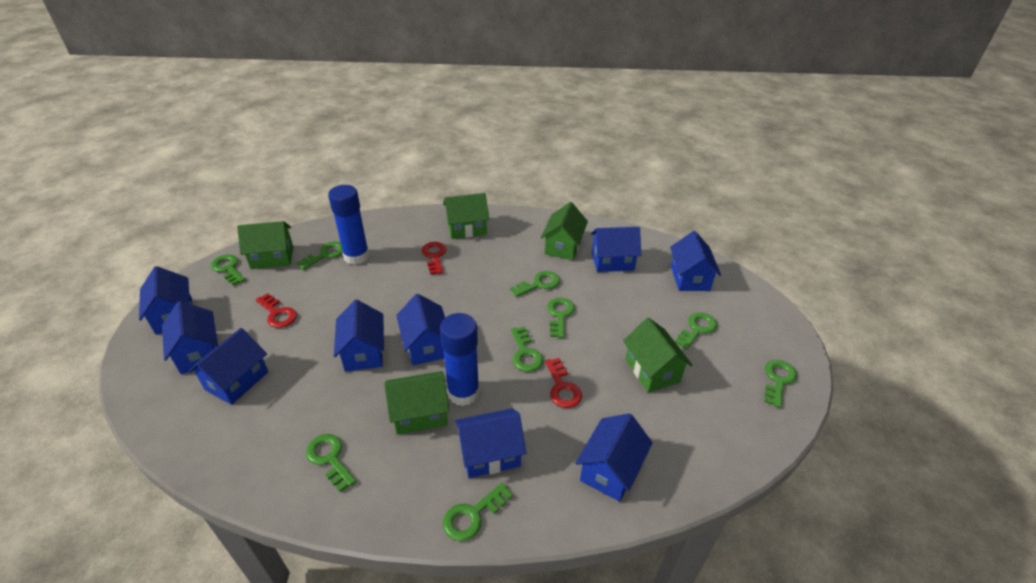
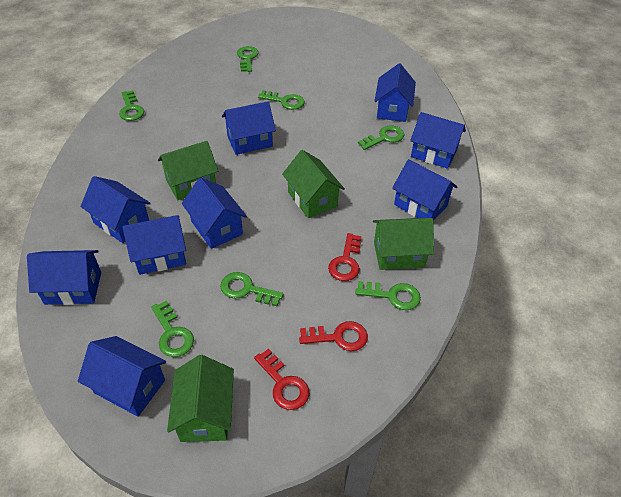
blue glue stick: 2 -> 0
green house: 5 -> 4
green key: 9 -> 7

